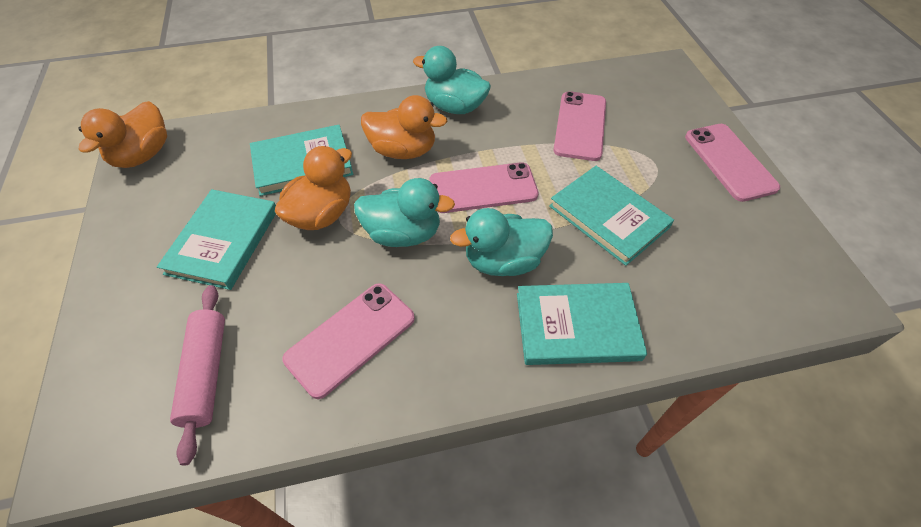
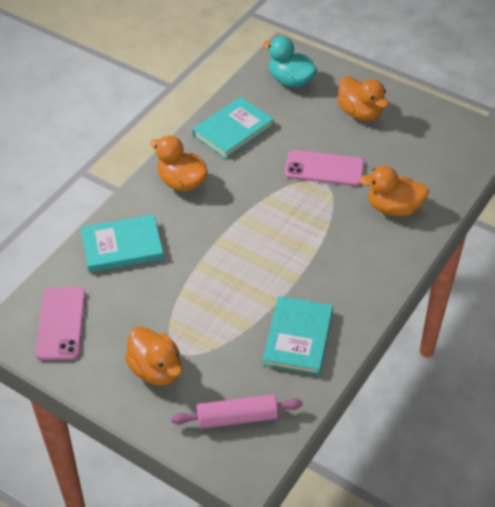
orange duck: 3 -> 4
pink phone: 4 -> 2
turquoise book: 4 -> 3
turquoise duck: 3 -> 1

